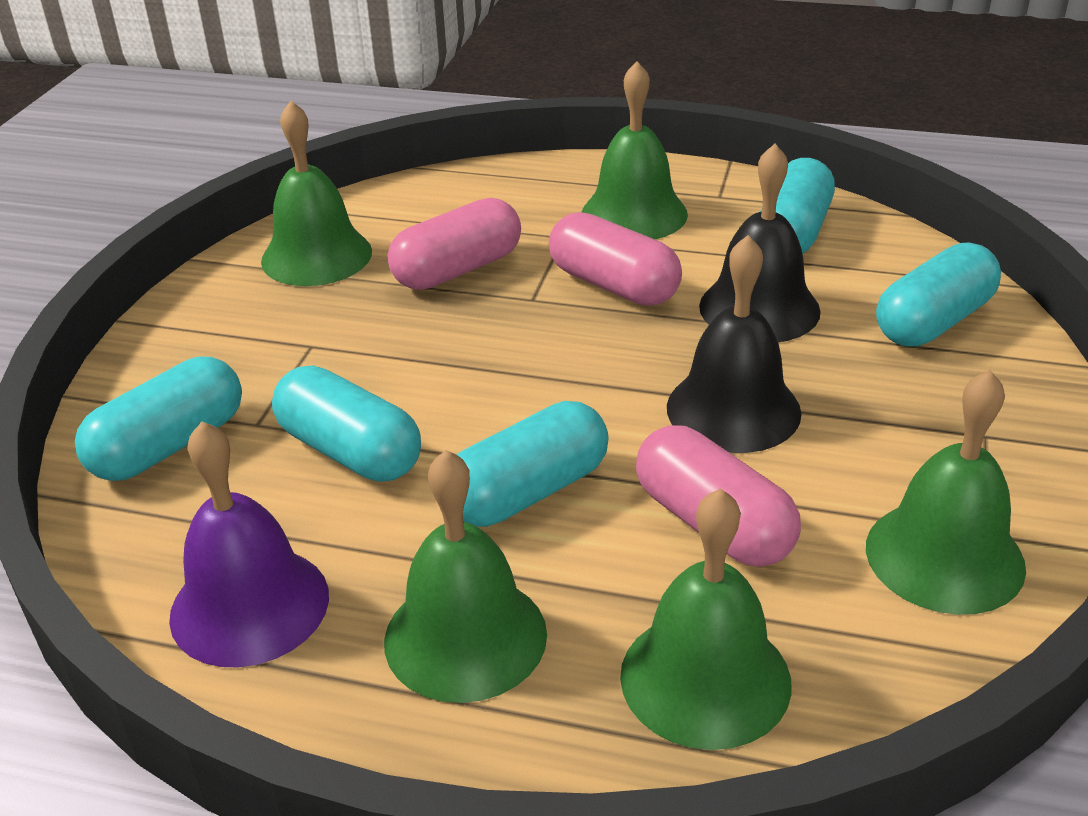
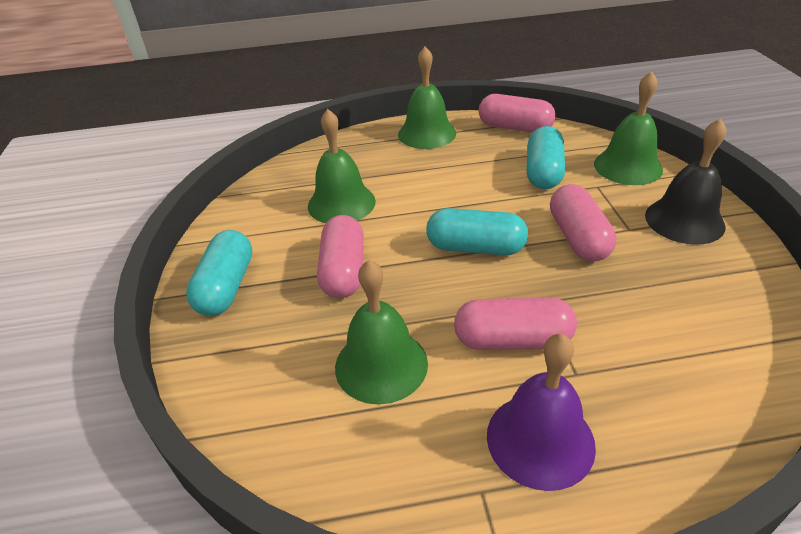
black bell: 2 -> 1
green bell: 5 -> 4
pink capsule: 3 -> 4
turquoise capsule: 5 -> 3

